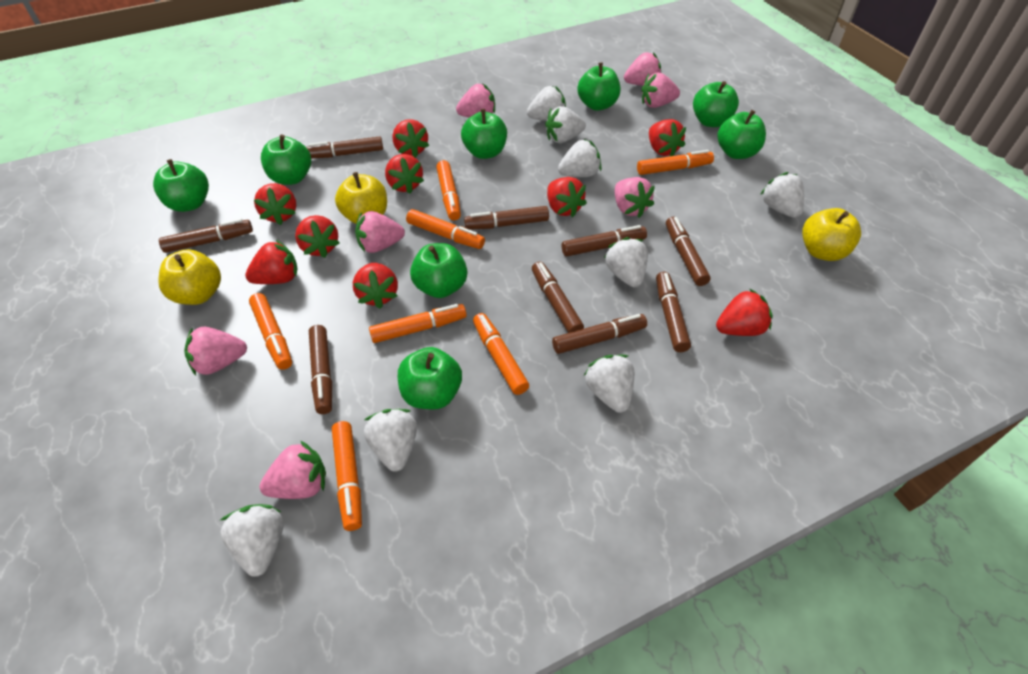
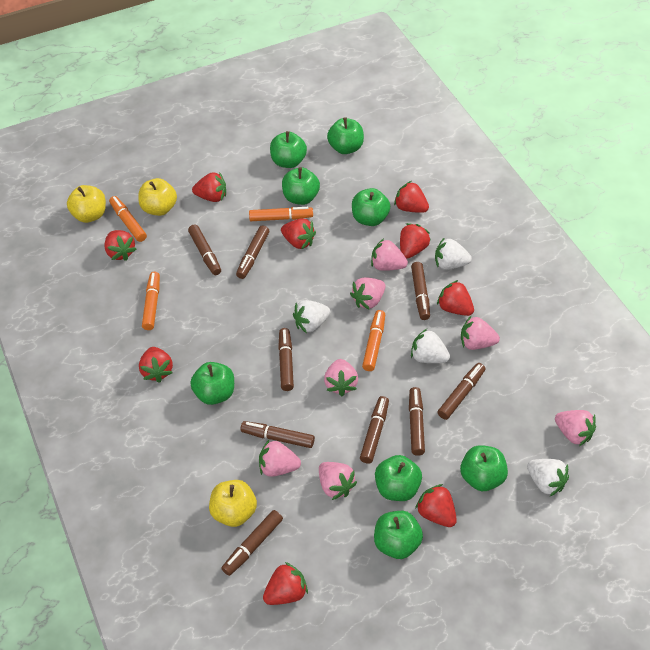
orange marker: 7 -> 4
white strawberry: 8 -> 4

